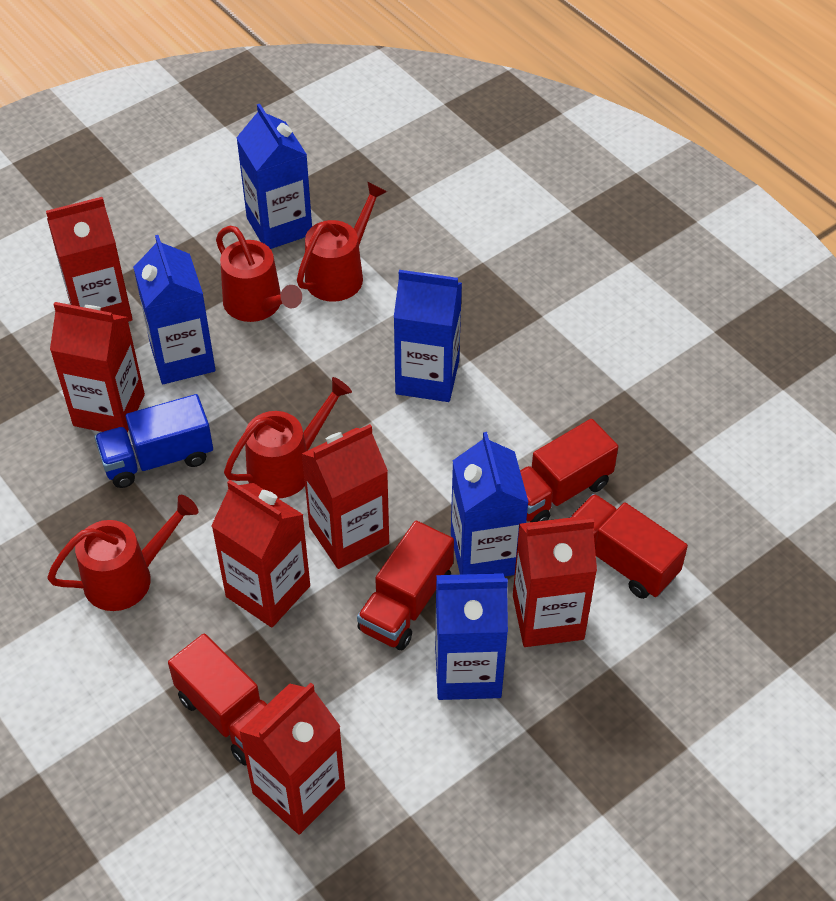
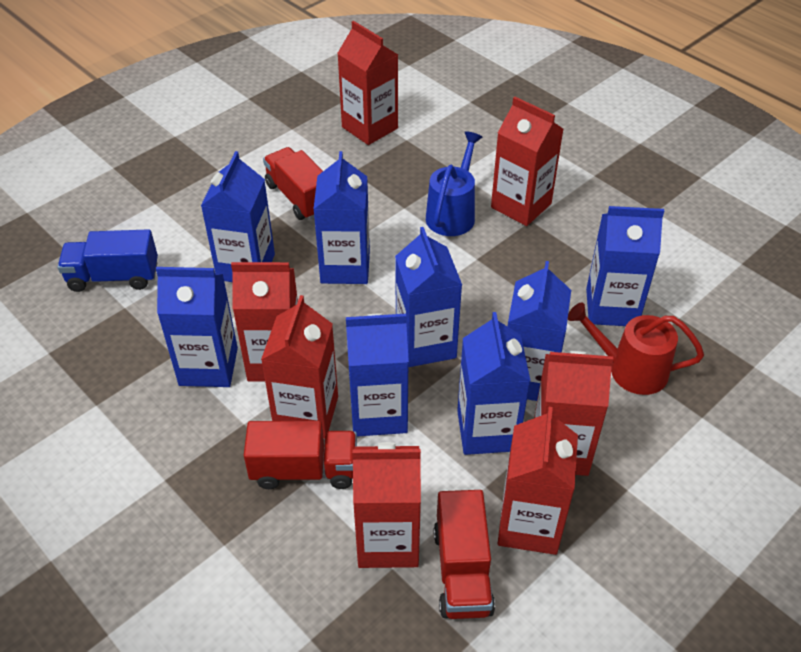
blue carton: 5 -> 8
blue watering can: 0 -> 1
red carton: 6 -> 7
red truck: 4 -> 3
red watering can: 4 -> 1

